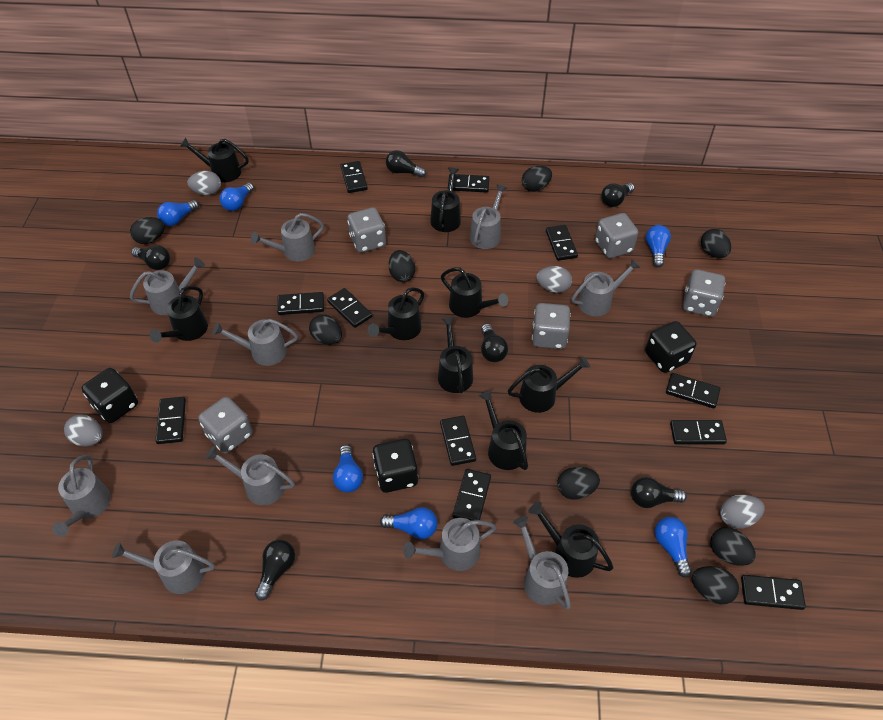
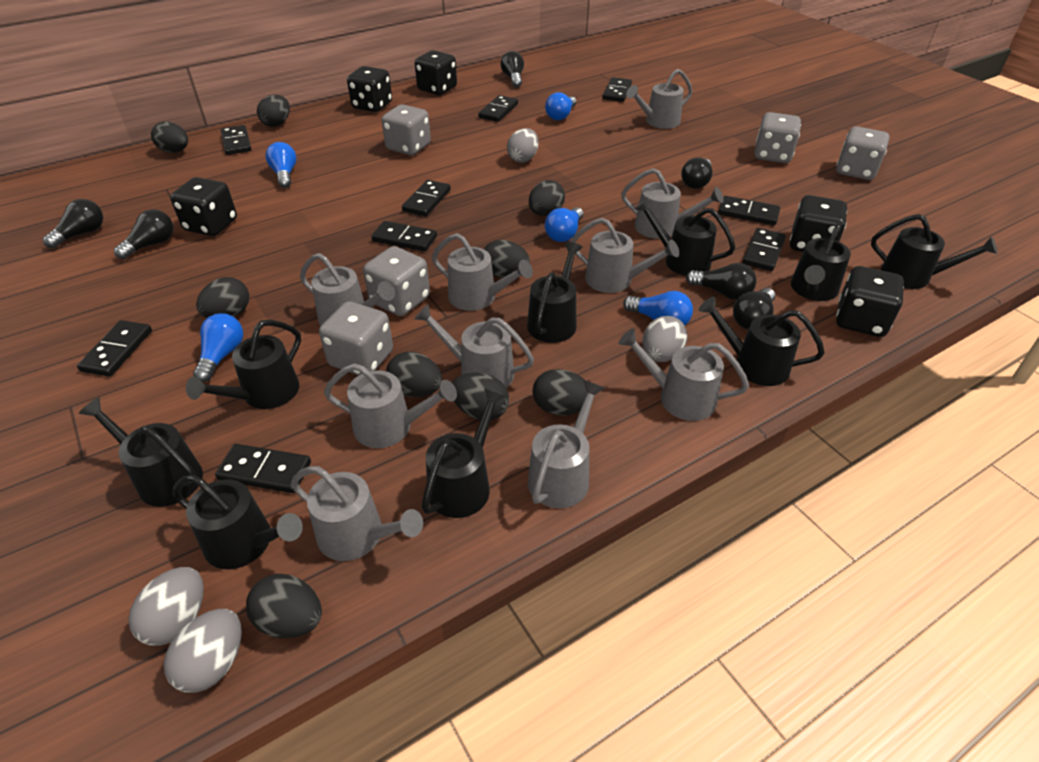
black dice: 3 -> 5
black domino: 11 -> 9
black egg: 8 -> 9
blue light bulb: 6 -> 5

